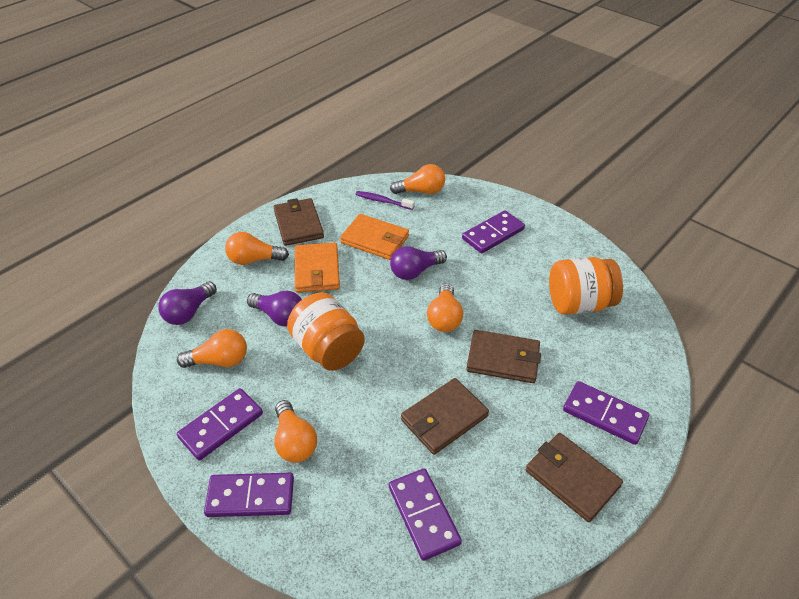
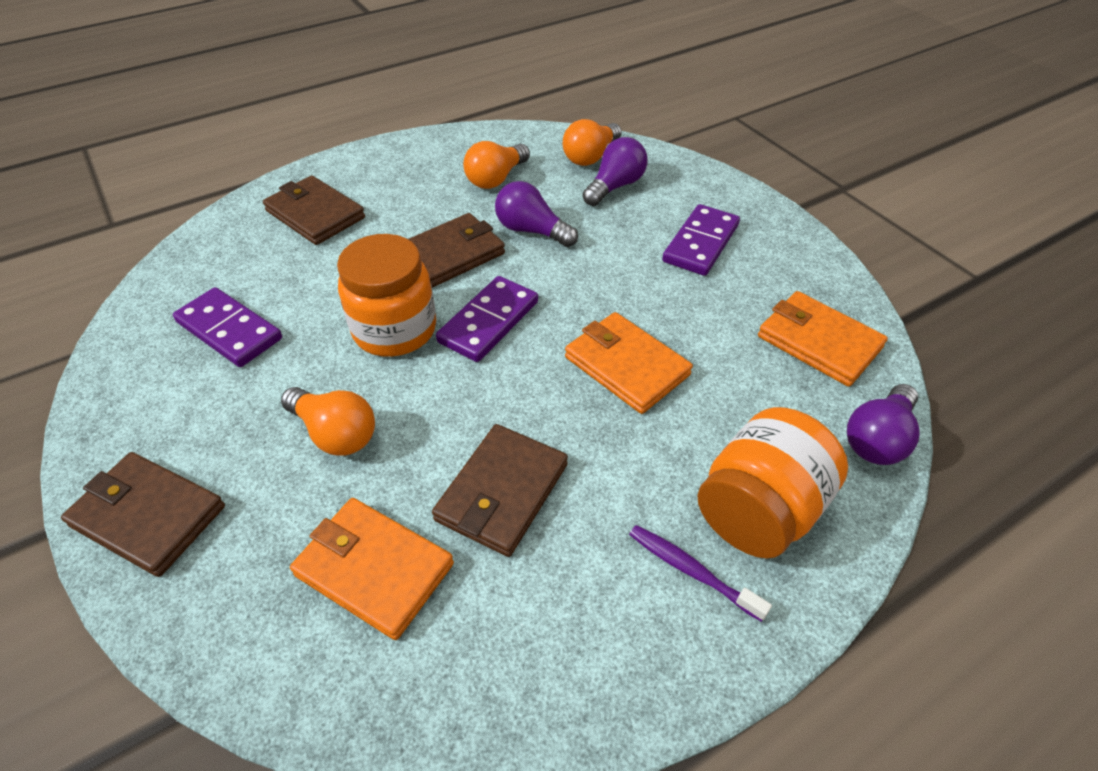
orange light bulb: 5 -> 3
orange wallet: 2 -> 3
purple domino: 5 -> 3

